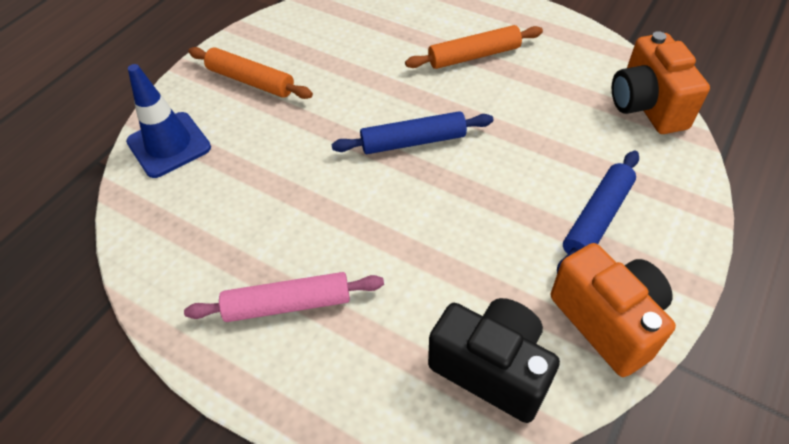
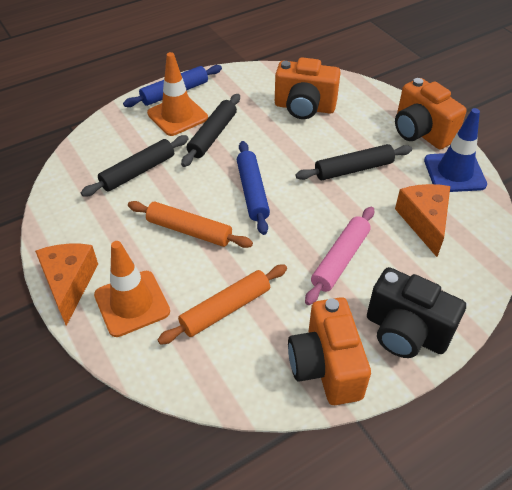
black rolling pin: 0 -> 3
orange camera: 2 -> 3
orange cheese: 0 -> 2
orange traffic cone: 0 -> 2

